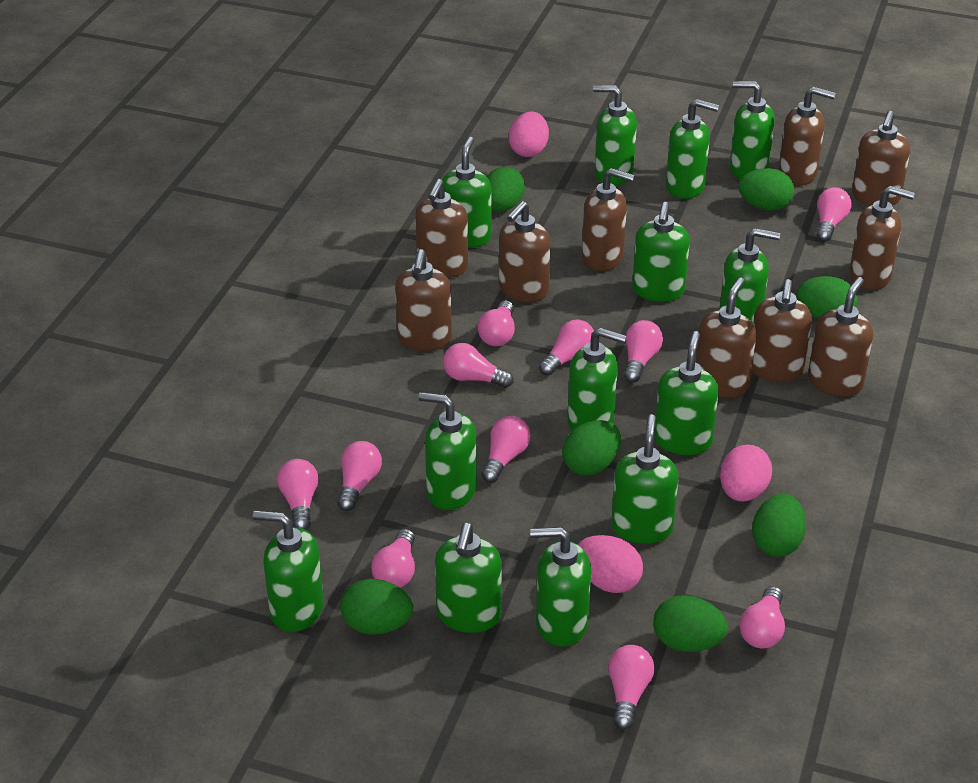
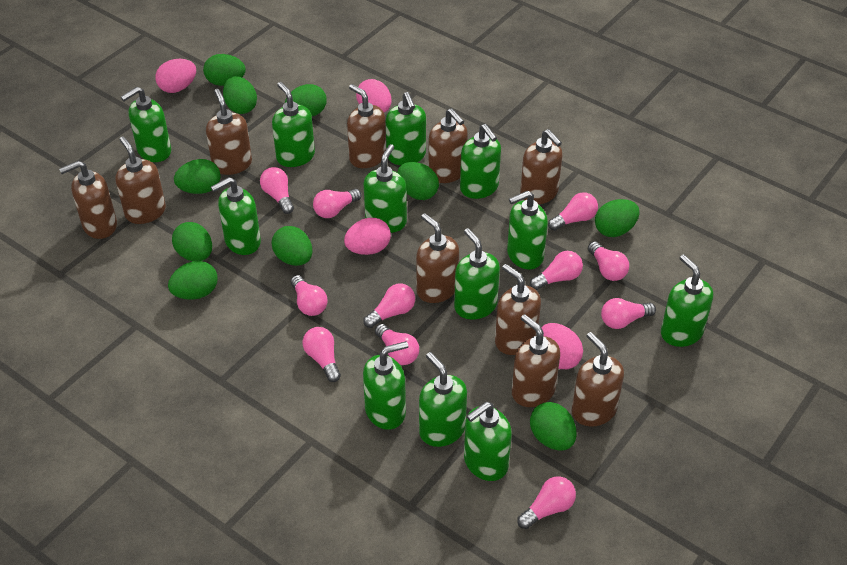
green egg: 7 -> 10
green soap dispenser: 13 -> 12
pink egg: 3 -> 4

